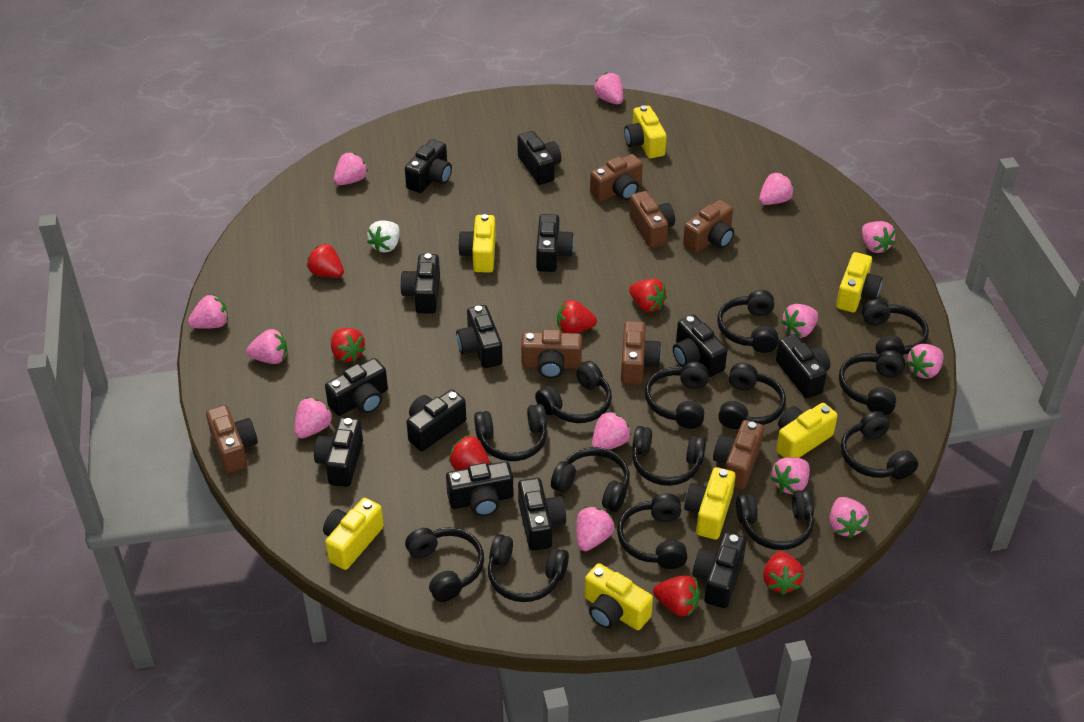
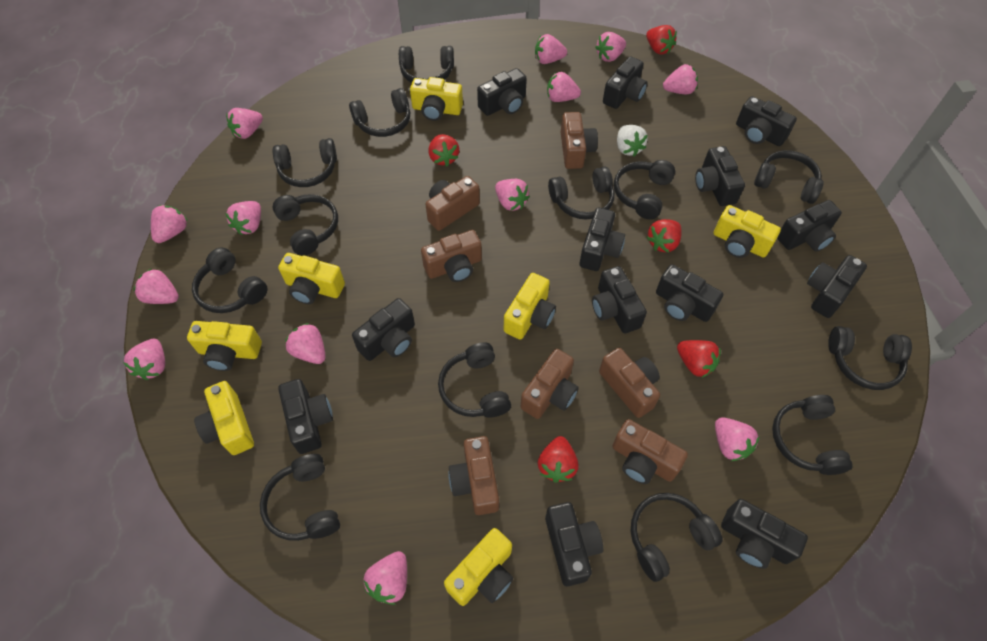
black headphones: 14 -> 13
red strawberry: 7 -> 5

